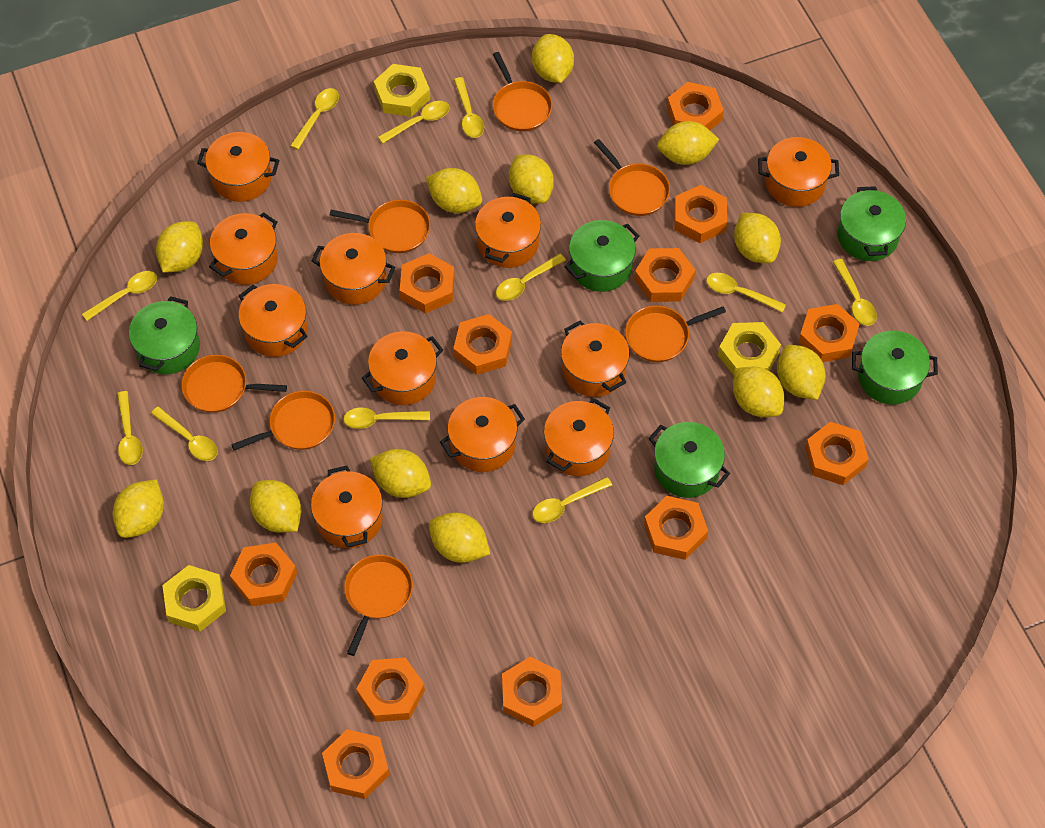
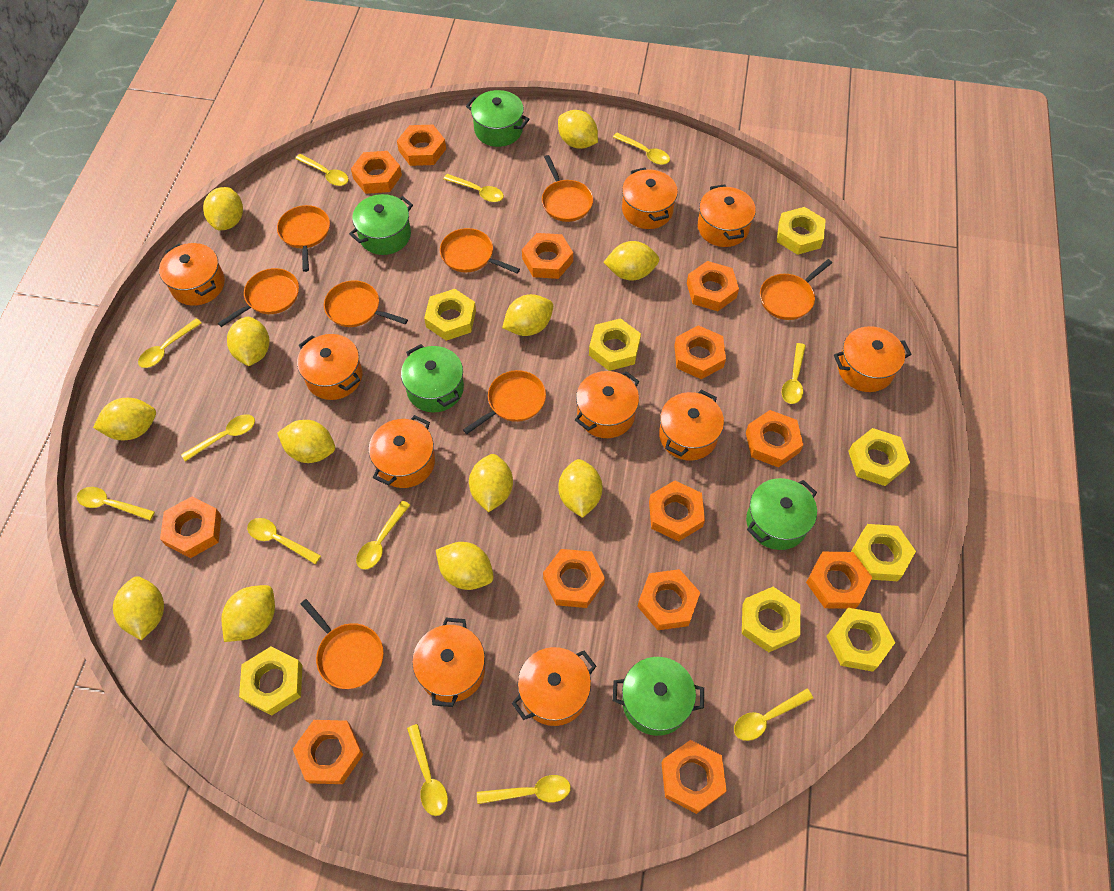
orange nut: 12 -> 13
orange pan: 7 -> 8
orange pot: 11 -> 10
yellow nut: 3 -> 8
yellow spoon: 11 -> 12

